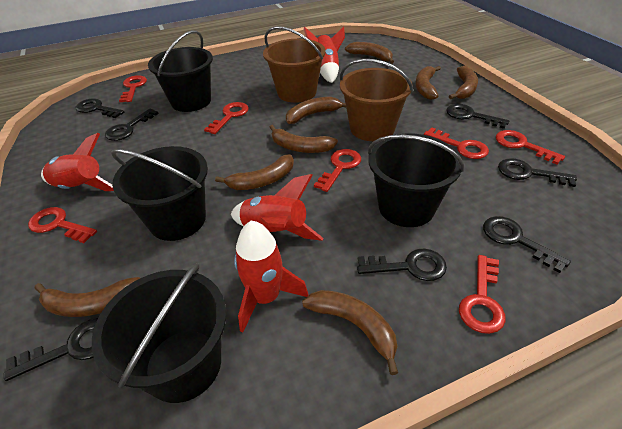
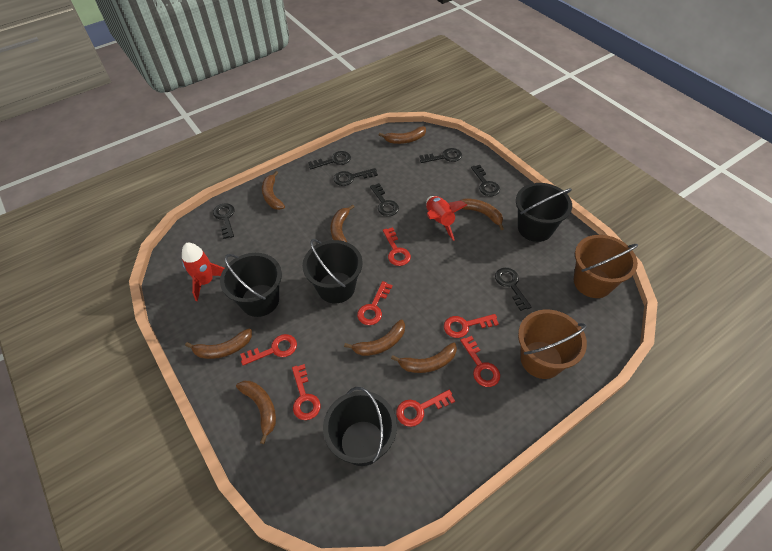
red rocket: 4 -> 2

